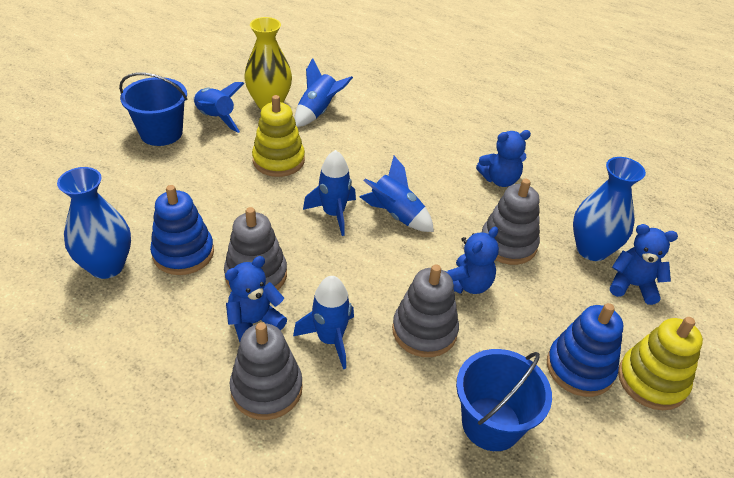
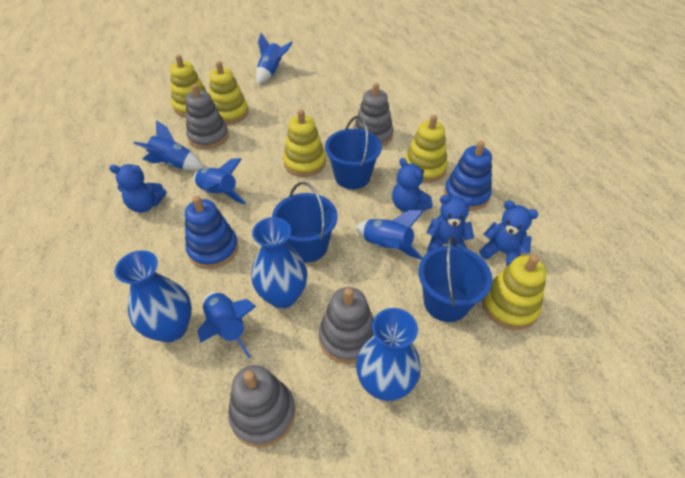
blue bucket: 2 -> 3
blue vase: 2 -> 3
yellow stacking toy: 2 -> 5
yellow vase: 1 -> 0

